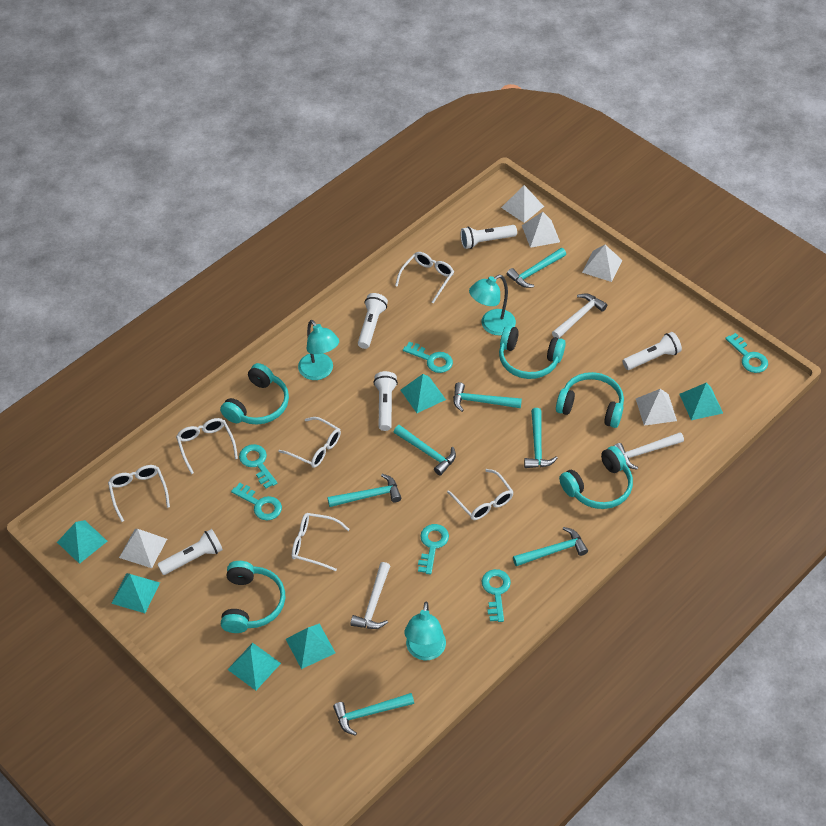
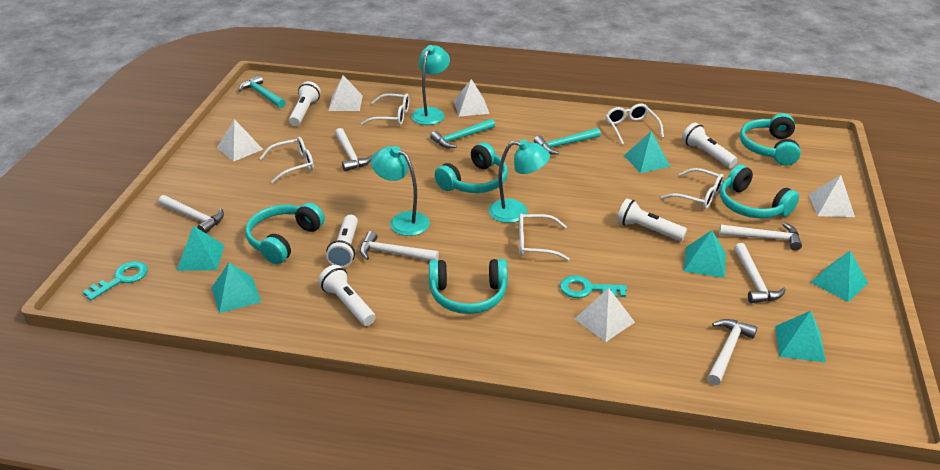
turquoise hammer: 7 -> 3
turquoise key: 6 -> 2
white glasses: 6 -> 5
white hammer: 3 -> 6

